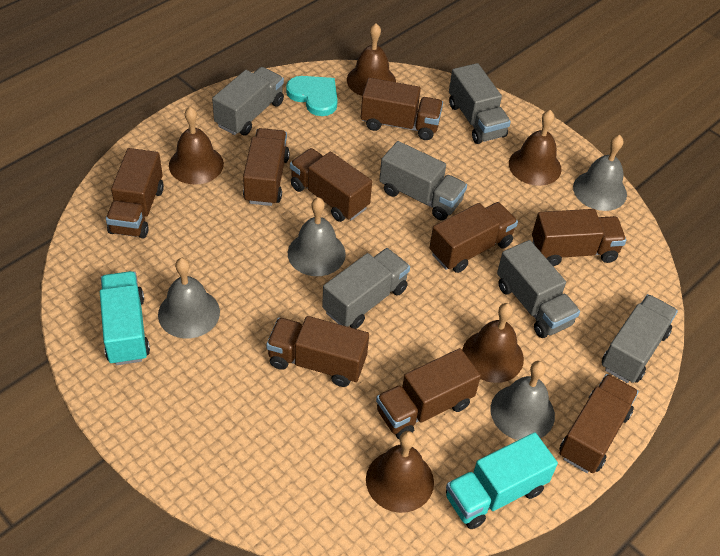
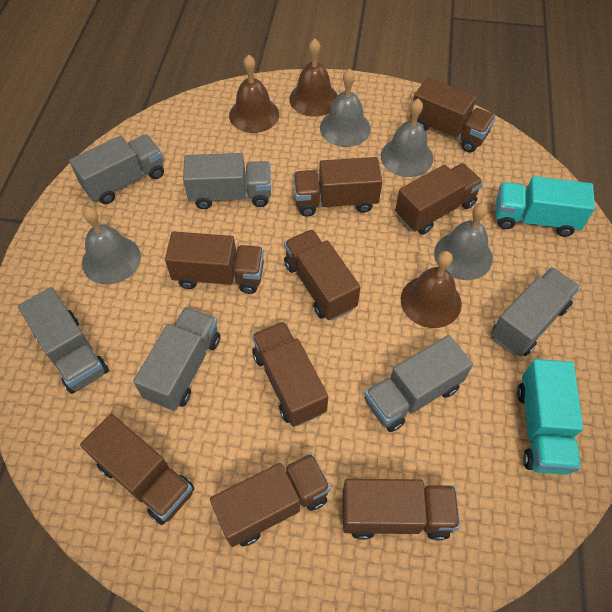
brown bell: 5 -> 3
turquoise heart: 1 -> 0

